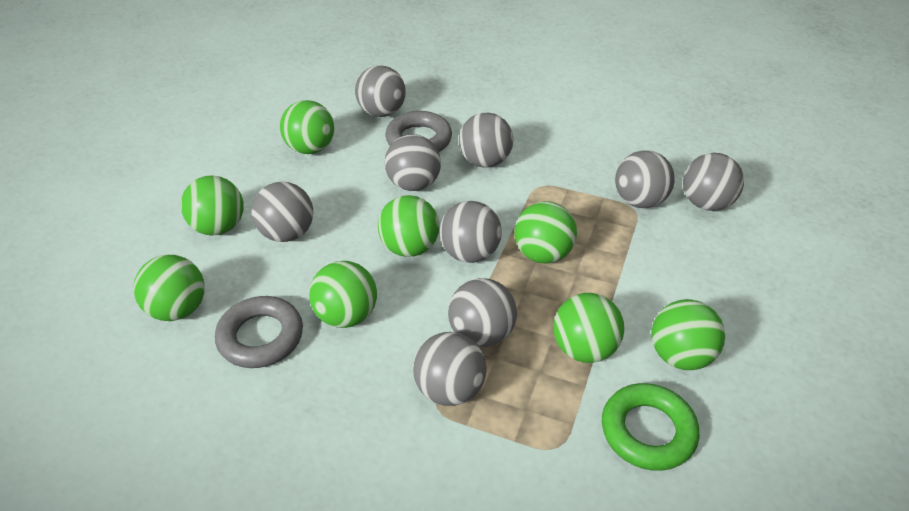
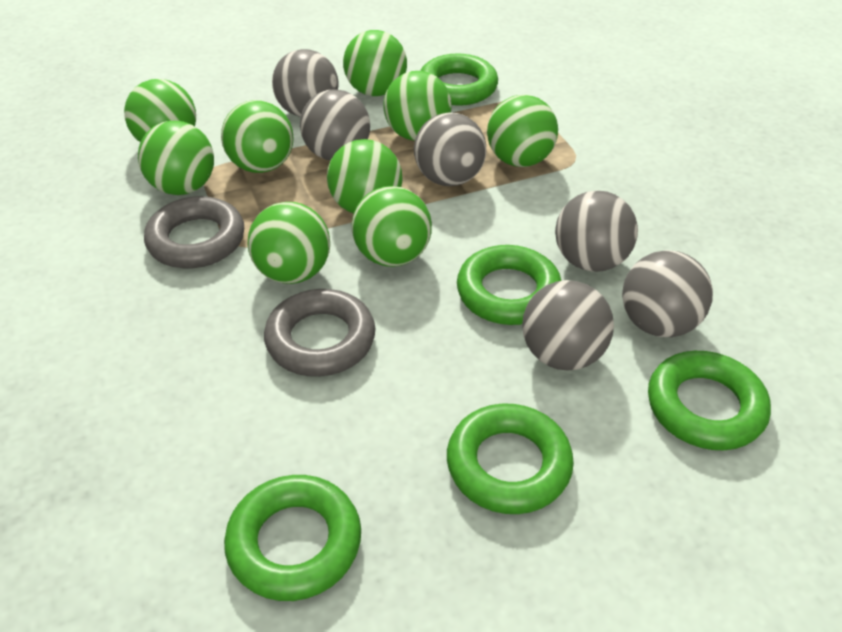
green ball: 8 -> 9
green ring: 1 -> 5
grey ball: 9 -> 6

